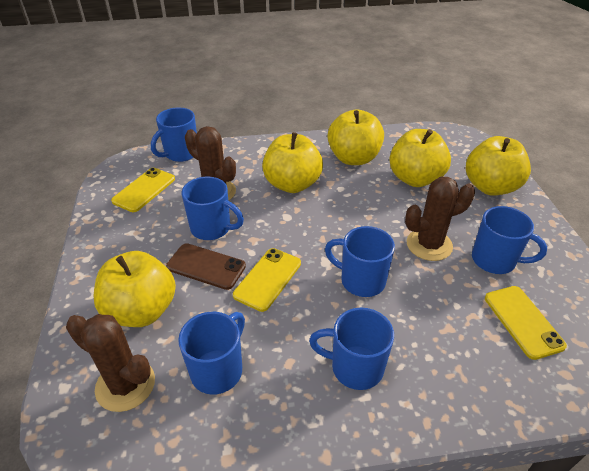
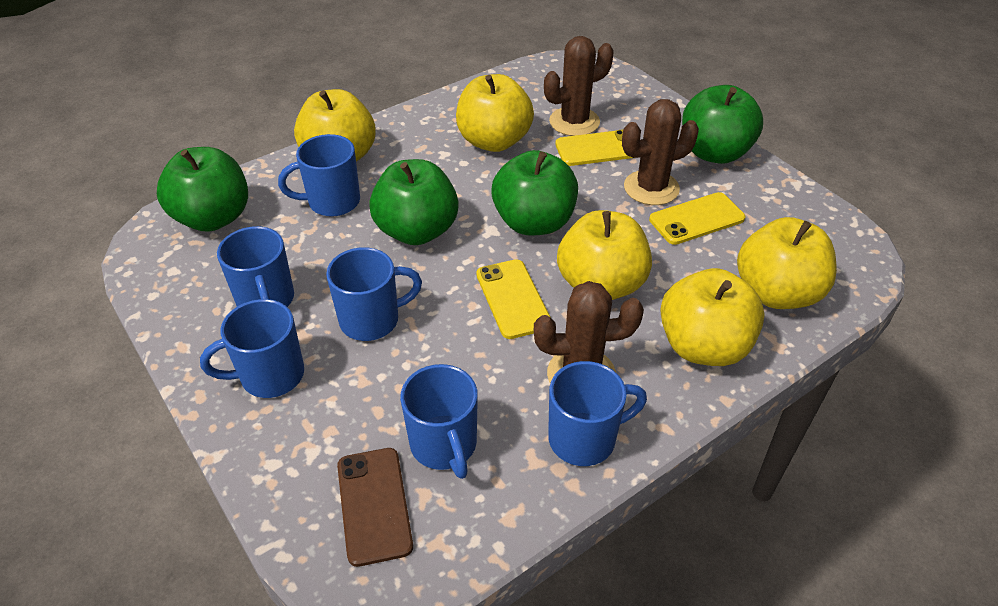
green apple: 0 -> 4

